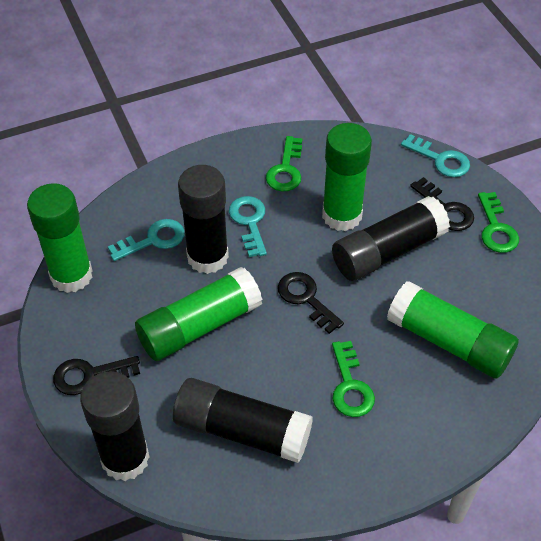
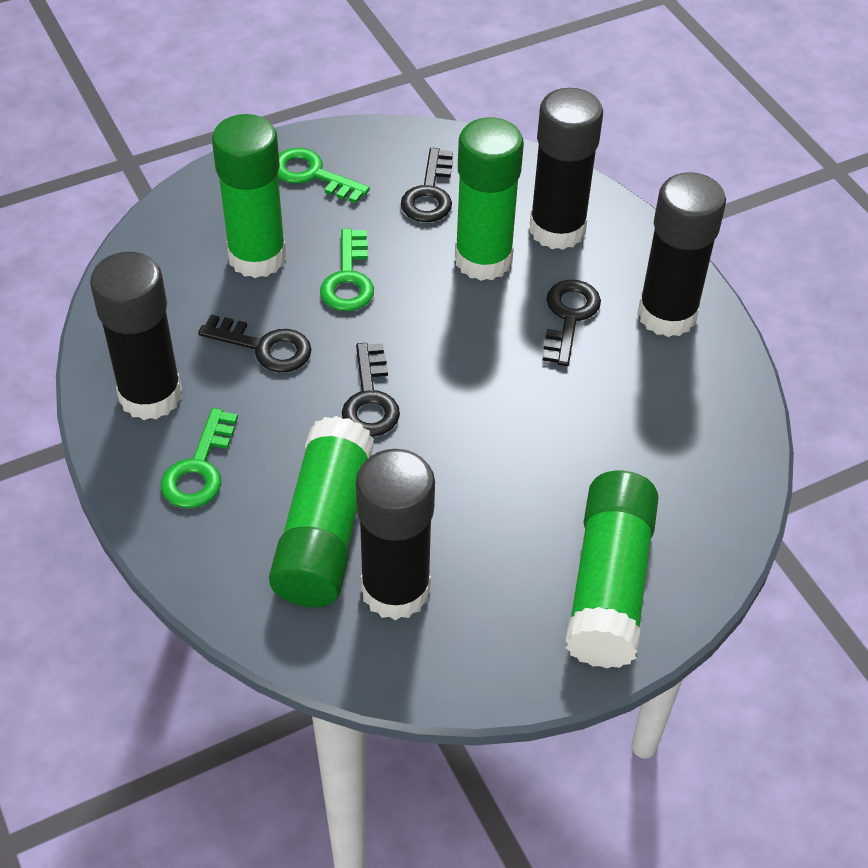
black key: 3 -> 4
turquoise key: 3 -> 0

